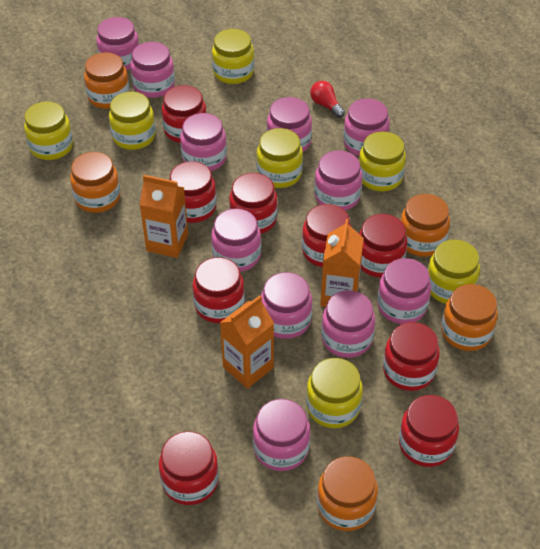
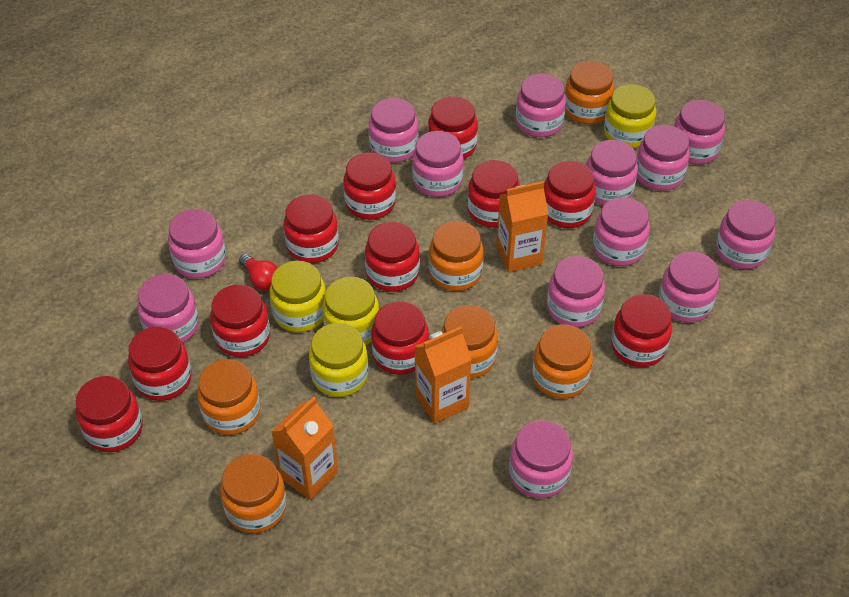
orange jar: 5 -> 6
pink jar: 11 -> 13
red jar: 9 -> 11
yellow jar: 7 -> 4

